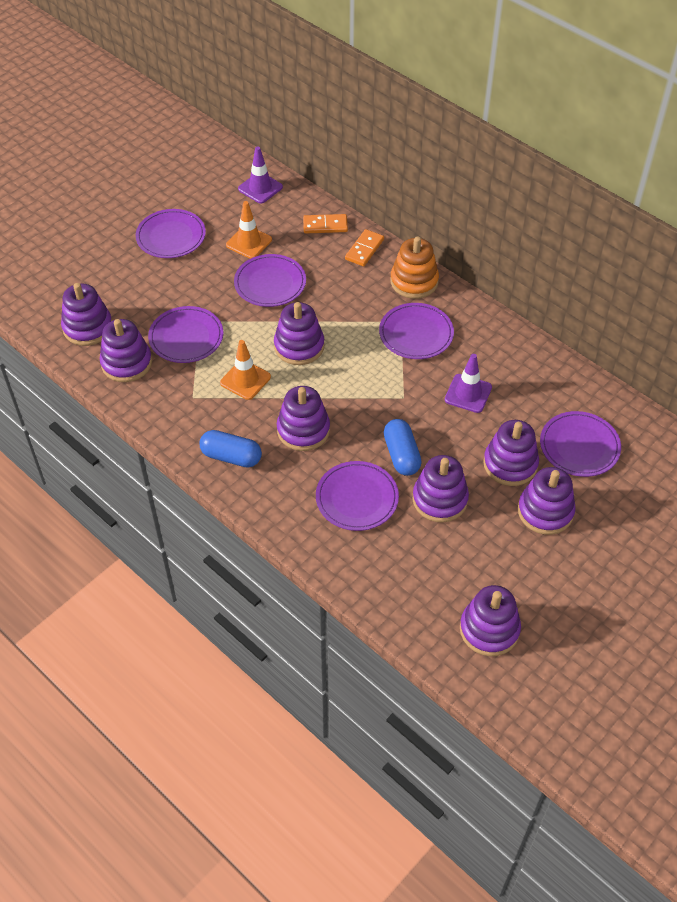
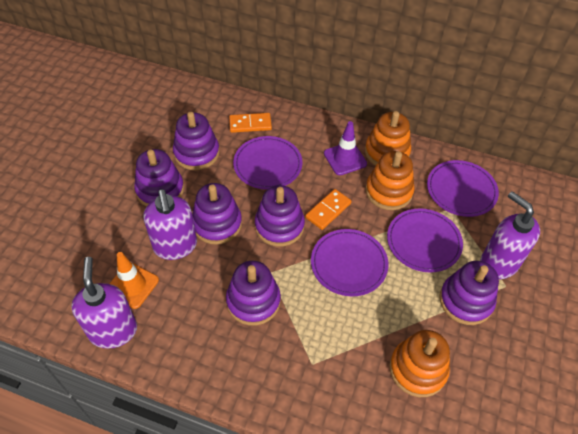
blue capsule: 2 -> 0
orange stacking toy: 1 -> 3
orange traffic cone: 2 -> 1
purple plate: 6 -> 4
purple soap dispenser: 0 -> 3
purple stacking toy: 8 -> 6
purple traffic cone: 2 -> 1

